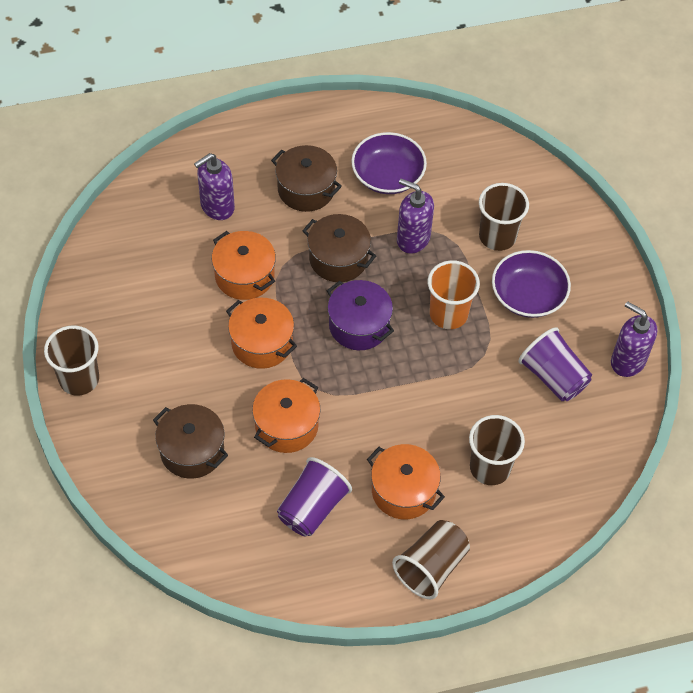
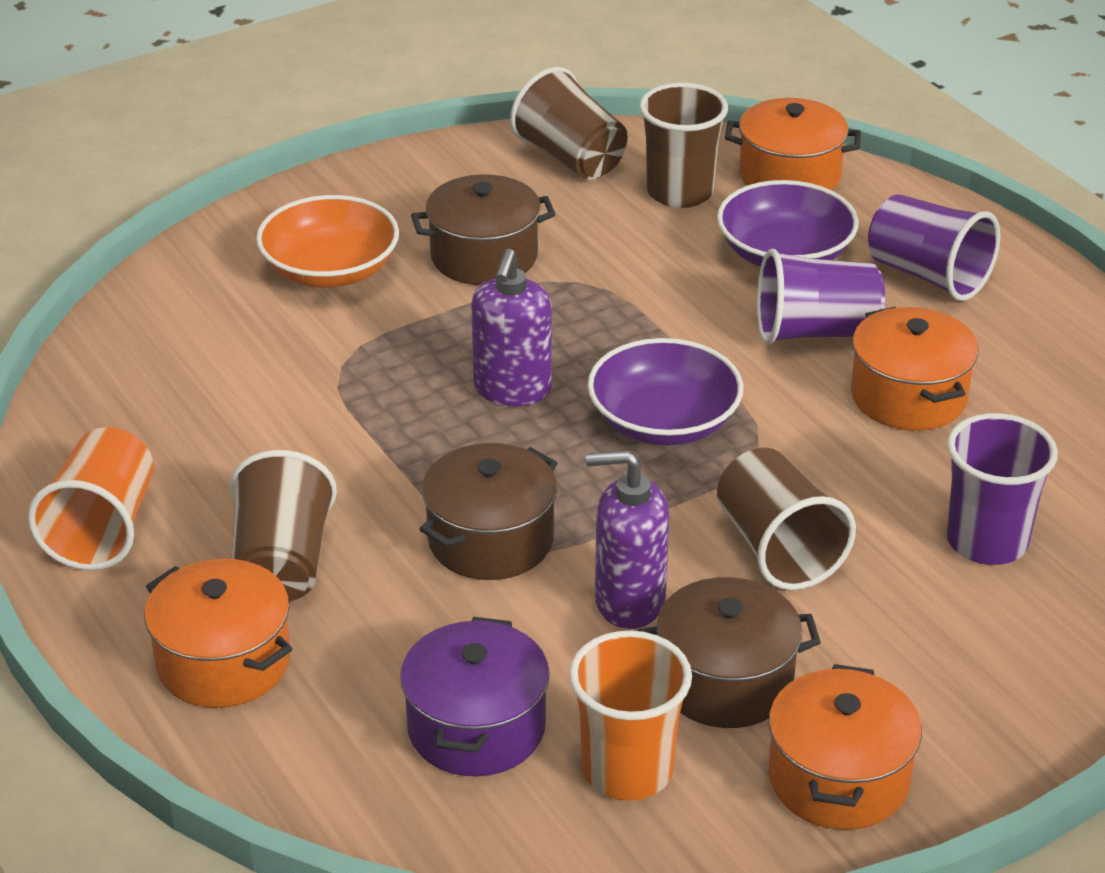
orange bowl: 0 -> 1
orange cup: 1 -> 2
purple cup: 2 -> 3
purple soap dispenser: 3 -> 2

